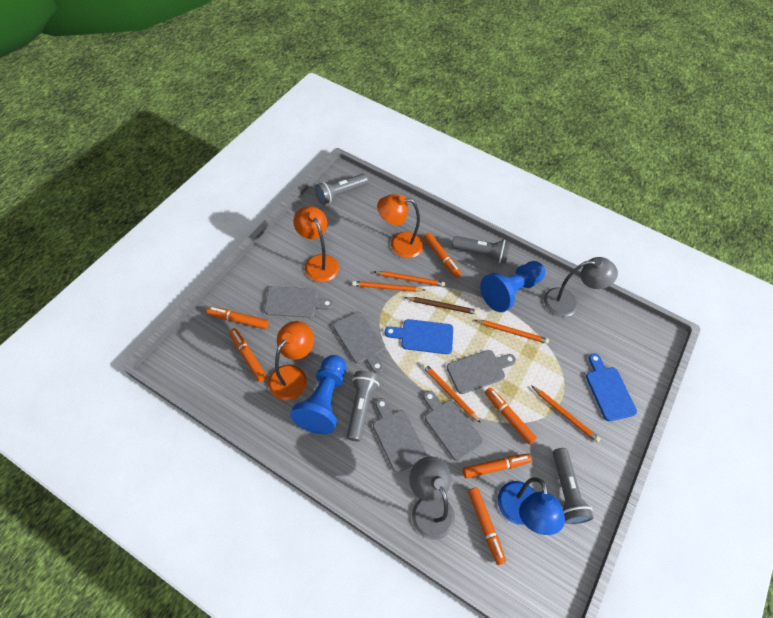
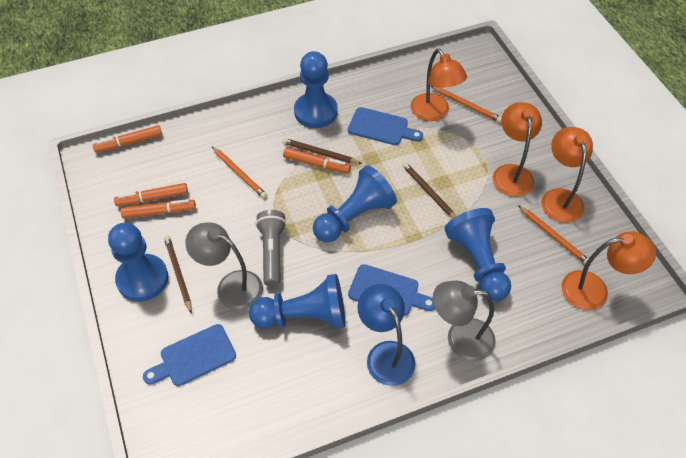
blue cutting board: 2 -> 3
blue pawn: 2 -> 5
brown pencil: 1 -> 3
grey cutting board: 5 -> 0
grey flashlight: 4 -> 1
orange lamp: 3 -> 4
orange marker: 6 -> 4
orange pencil: 5 -> 3

